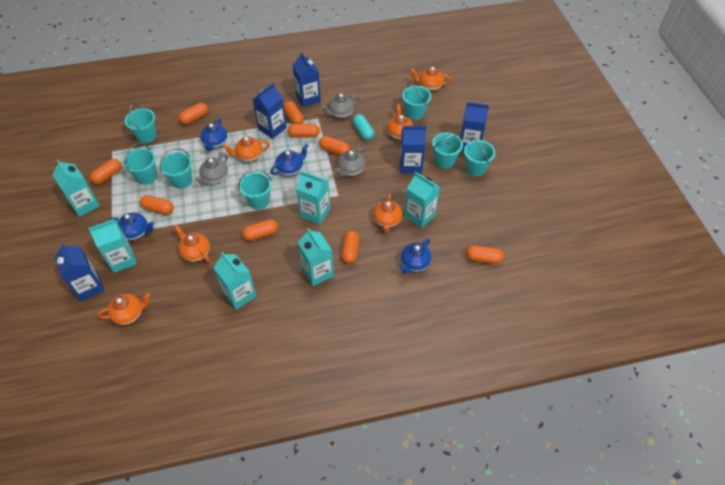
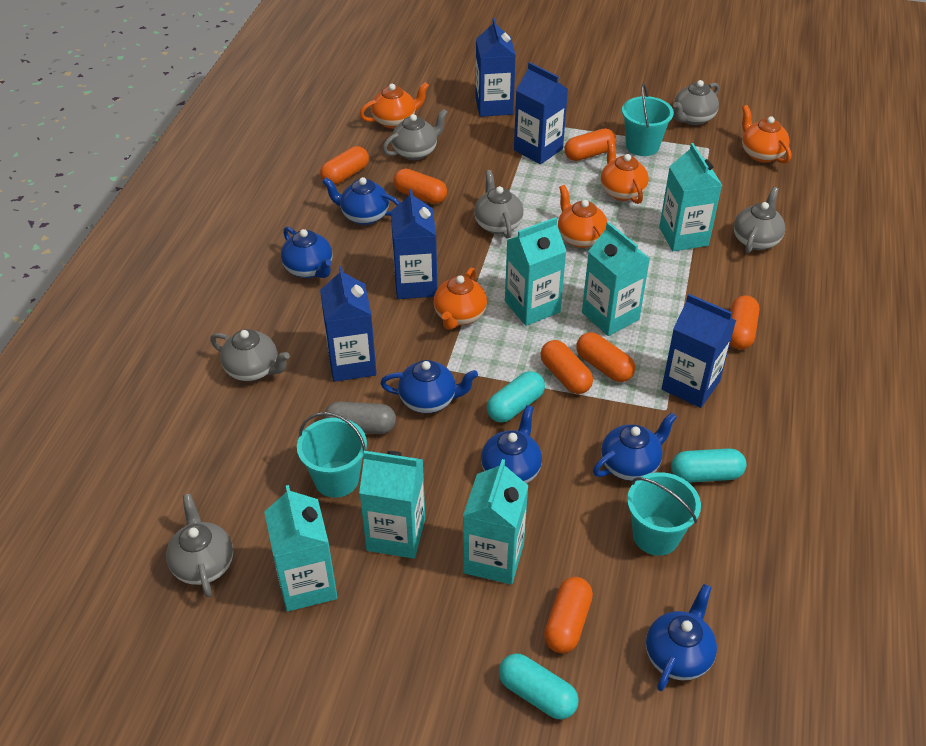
blue teapot: 4 -> 6
grey capsule: 0 -> 1
grey teapot: 3 -> 6
orange capsule: 9 -> 7
orange teapot: 6 -> 5
turquoise bucket: 7 -> 3
turquoise capsule: 1 -> 3

